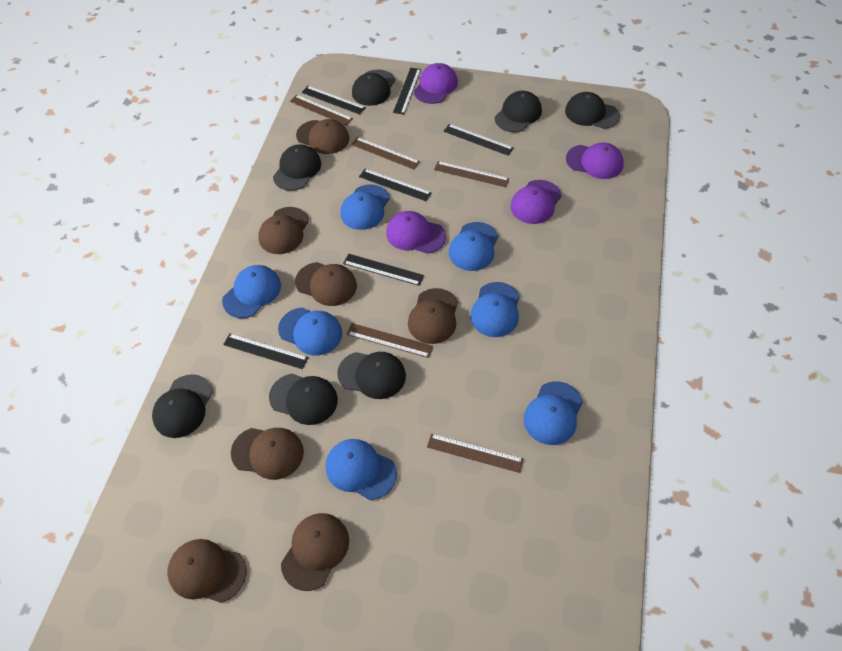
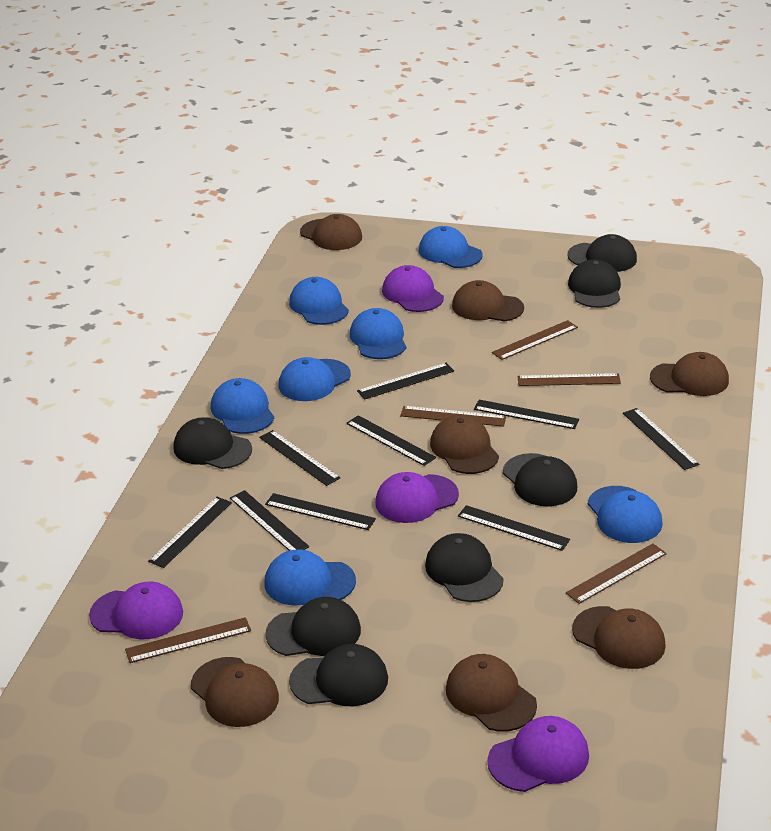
black ruler: 6 -> 9

